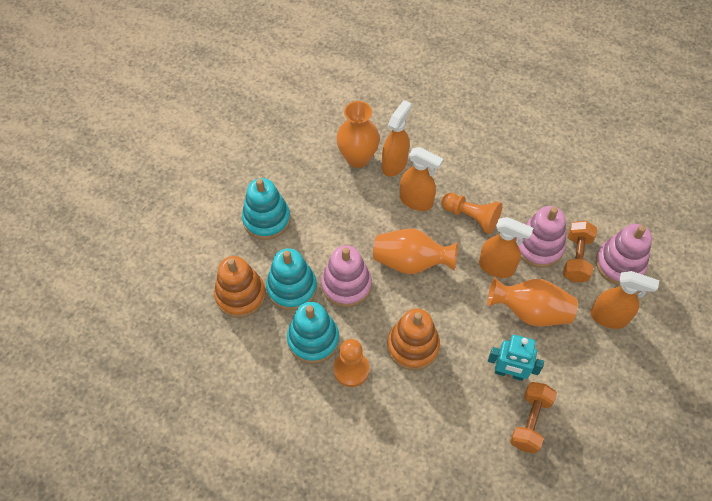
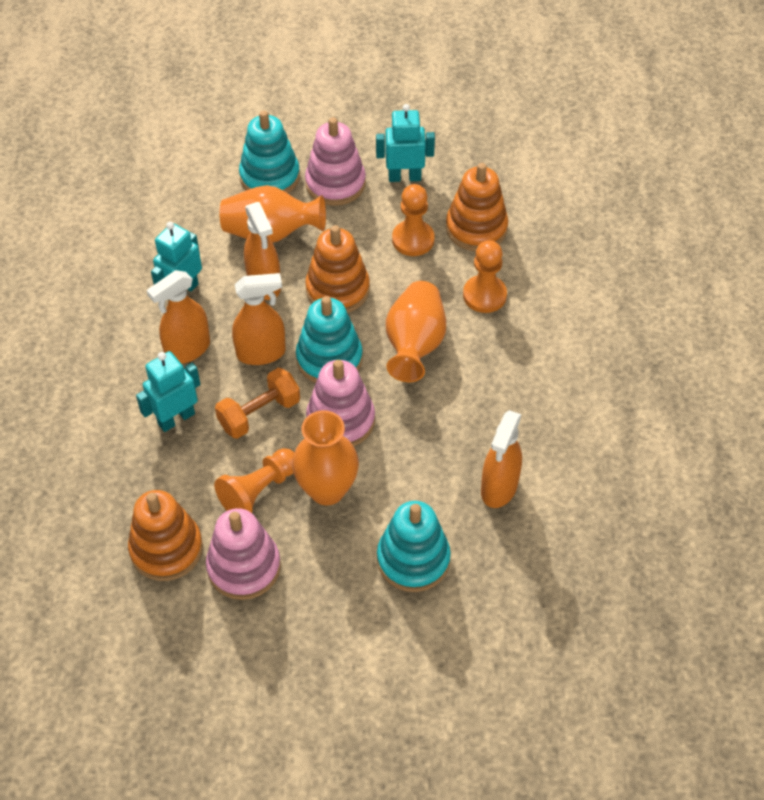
orange dumbbell: 2 -> 1
orange pawn: 2 -> 3
orange stacking toy: 2 -> 3
turquoise robot: 1 -> 3

